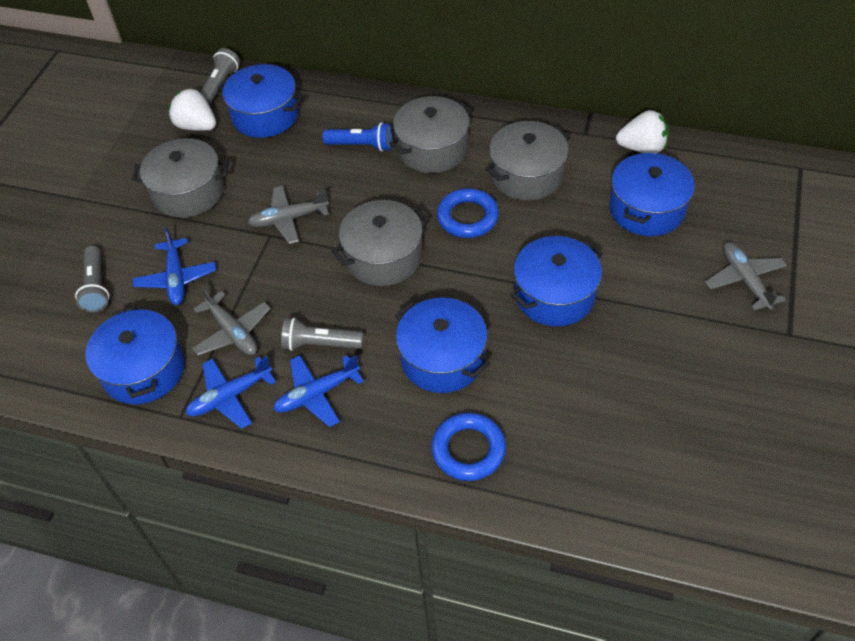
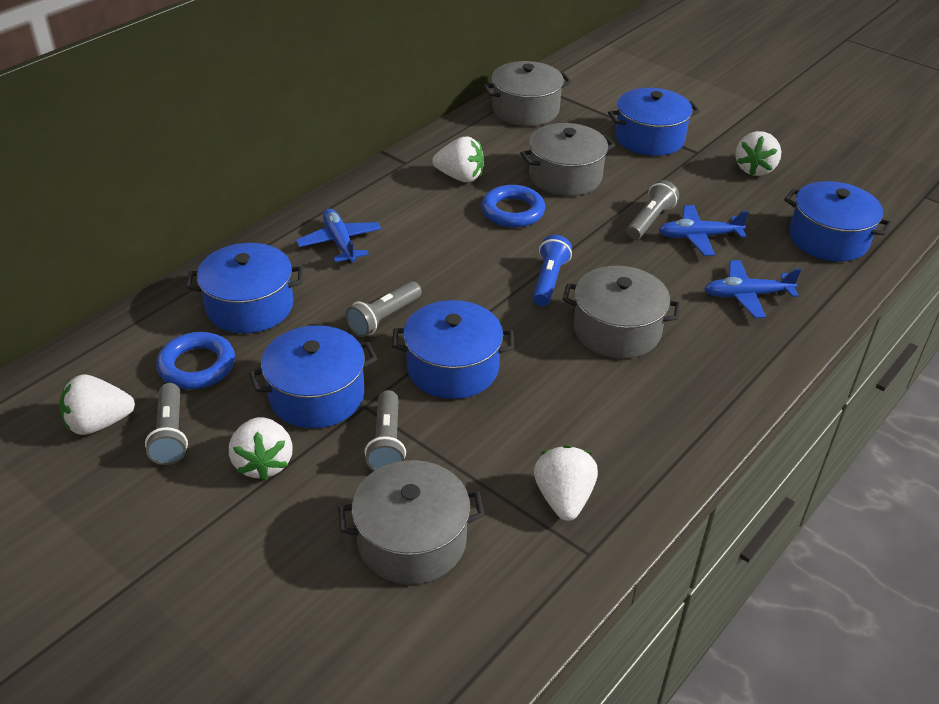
grey flashlight: 3 -> 4
grey plane: 3 -> 0
white strawberry: 2 -> 5

